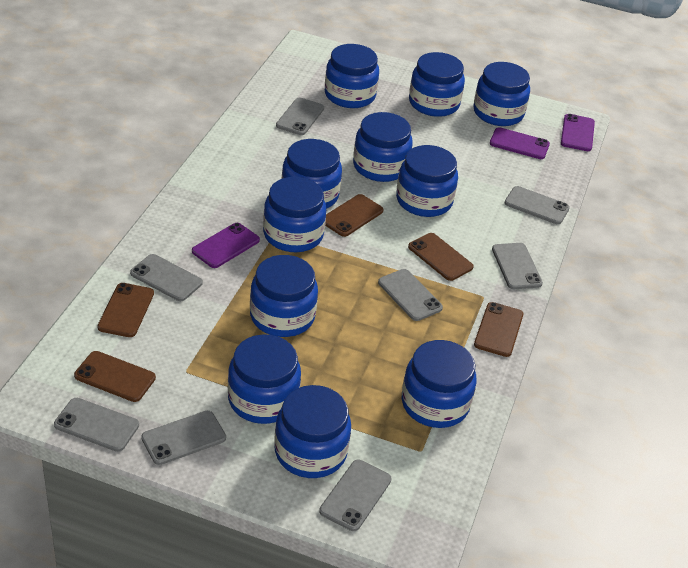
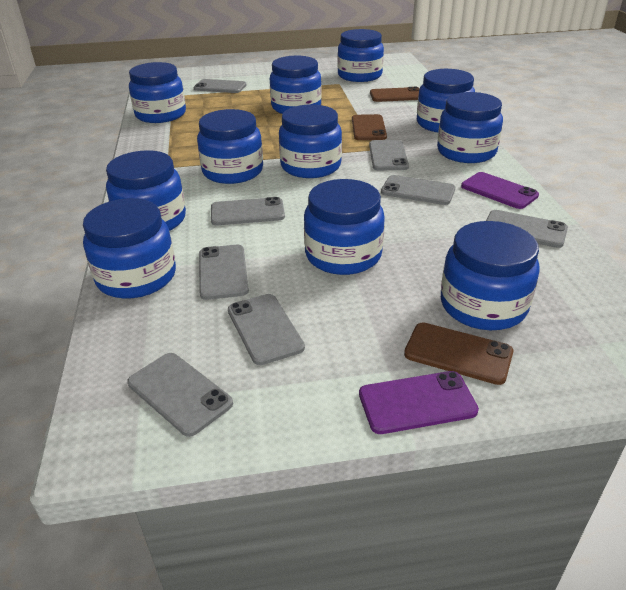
brown phone: 5 -> 3
purple phone: 3 -> 2

